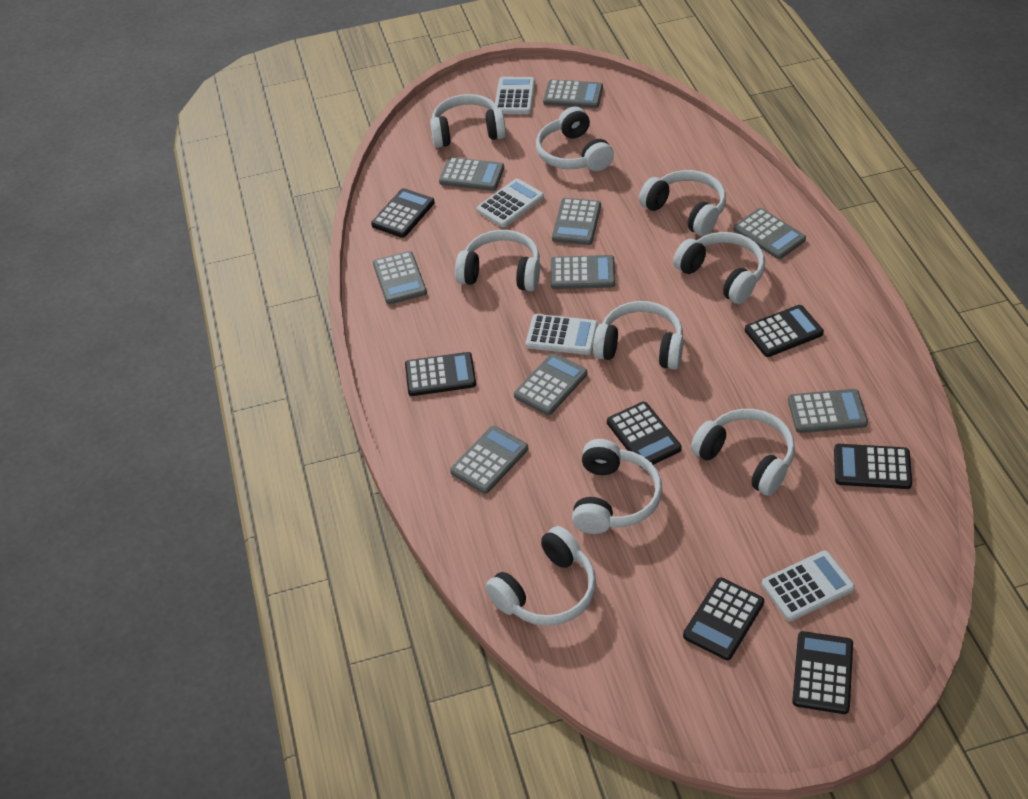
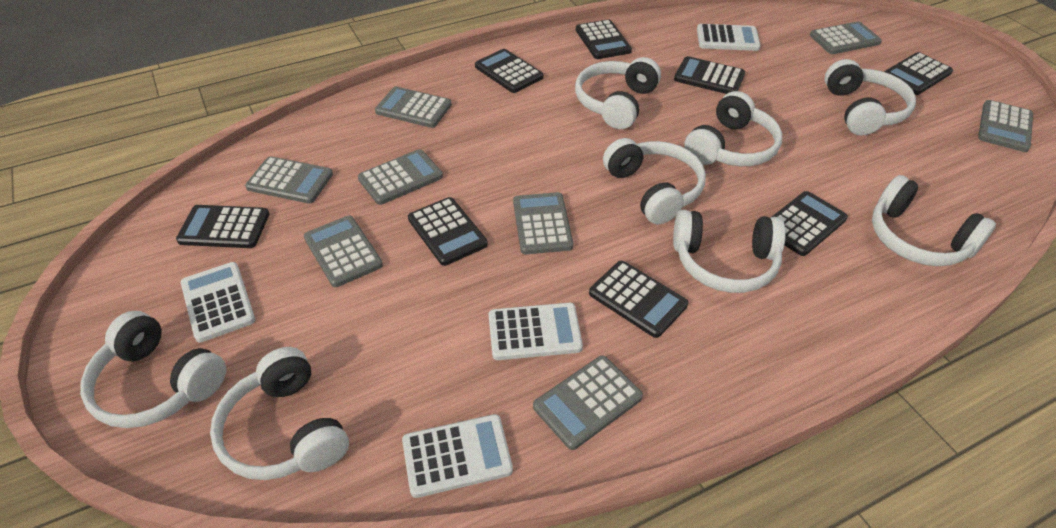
black calculator: 7 -> 8
grey calculator: 9 -> 8
white headphones: 9 -> 8

